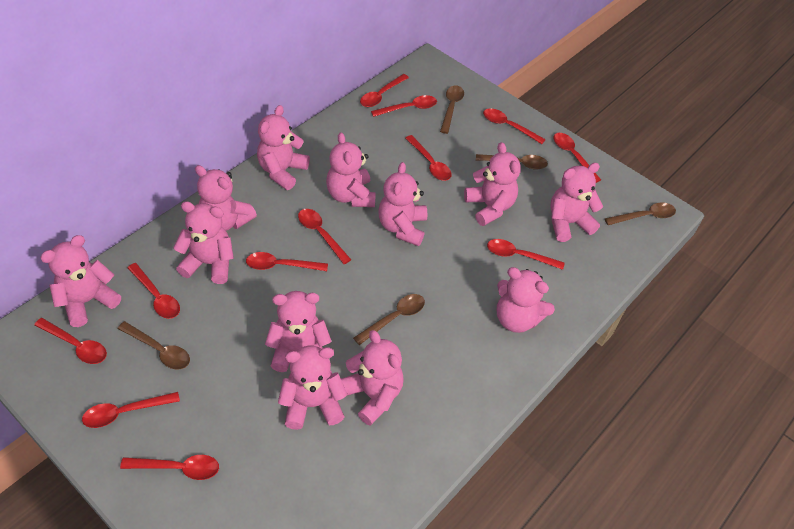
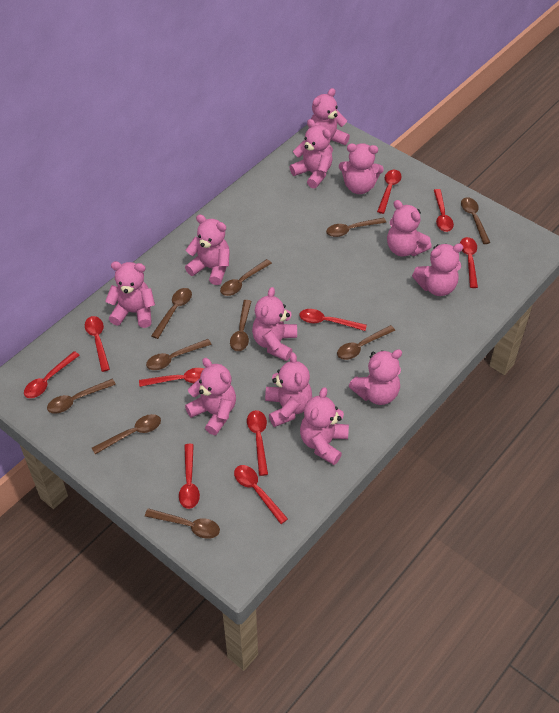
brown spoon: 5 -> 10
red spoon: 12 -> 10

